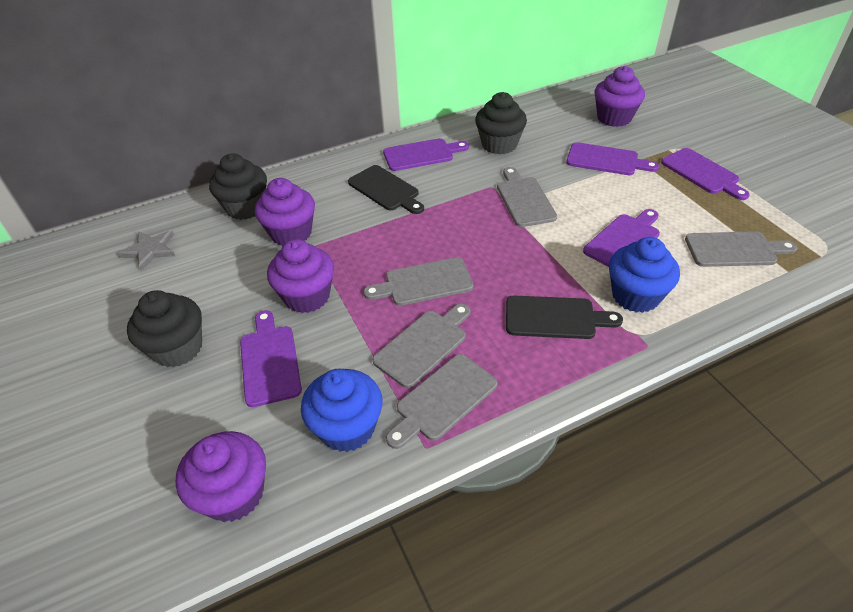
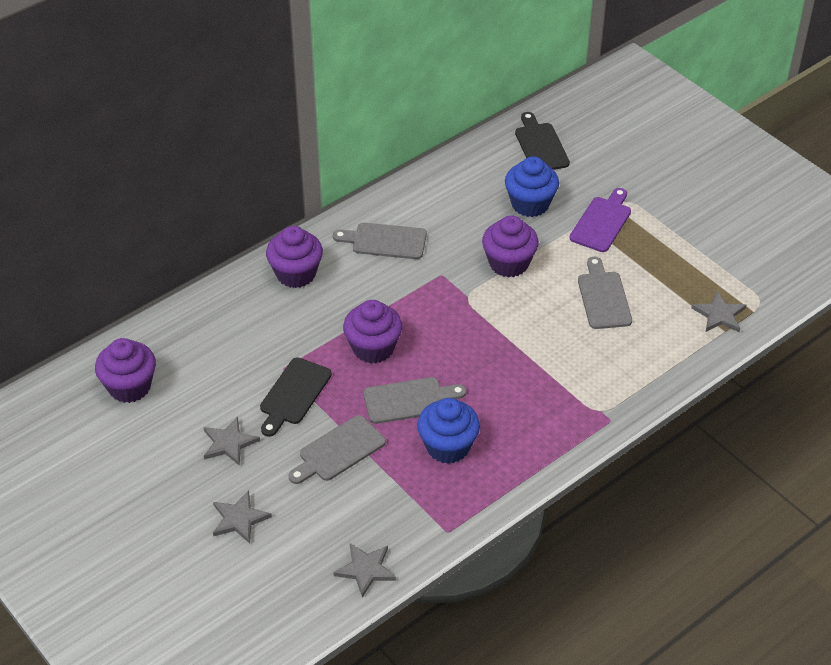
black cupcake: 3 -> 0
grey cutting board: 5 -> 4
grey star: 1 -> 4
purple cutting board: 5 -> 1

